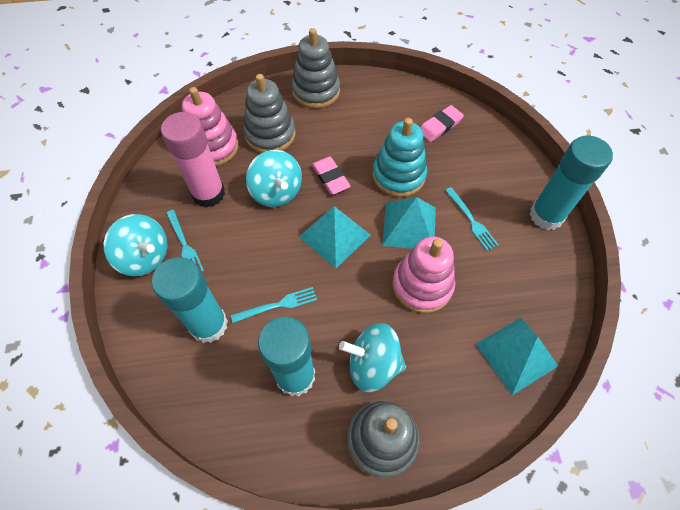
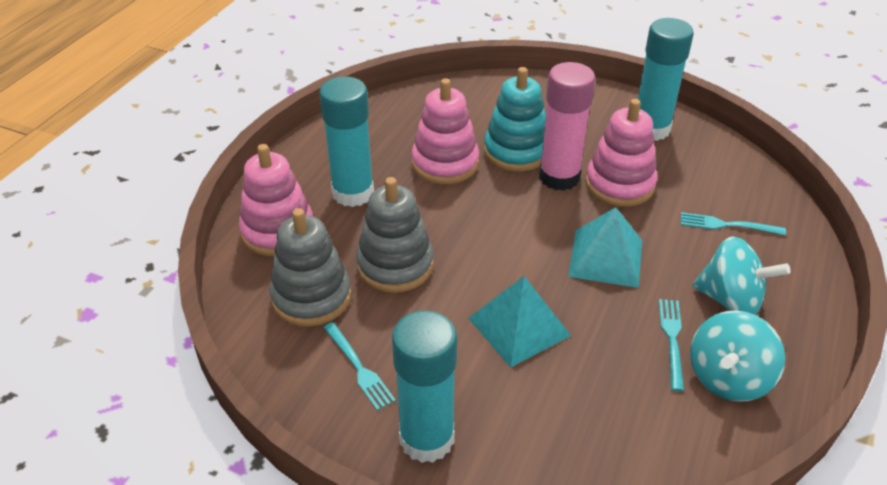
grey stacking toy: 3 -> 2
pink eraser: 2 -> 0
pink stacking toy: 2 -> 3
turquoise pyramid: 3 -> 2
turquoise spinning top: 3 -> 2

